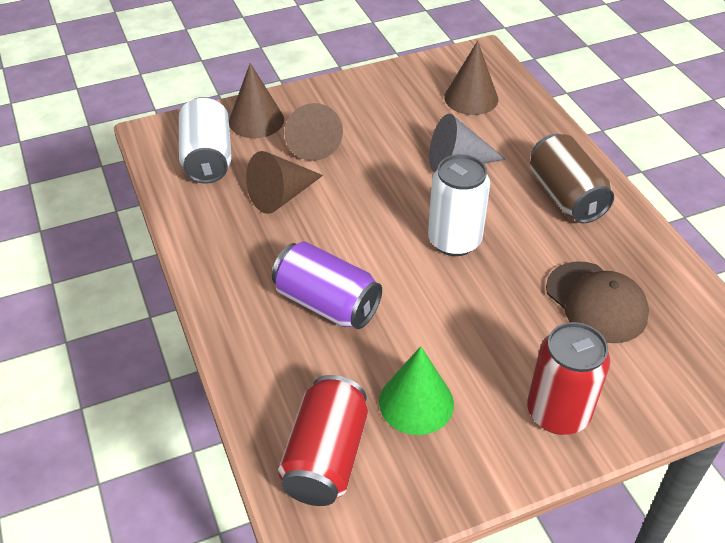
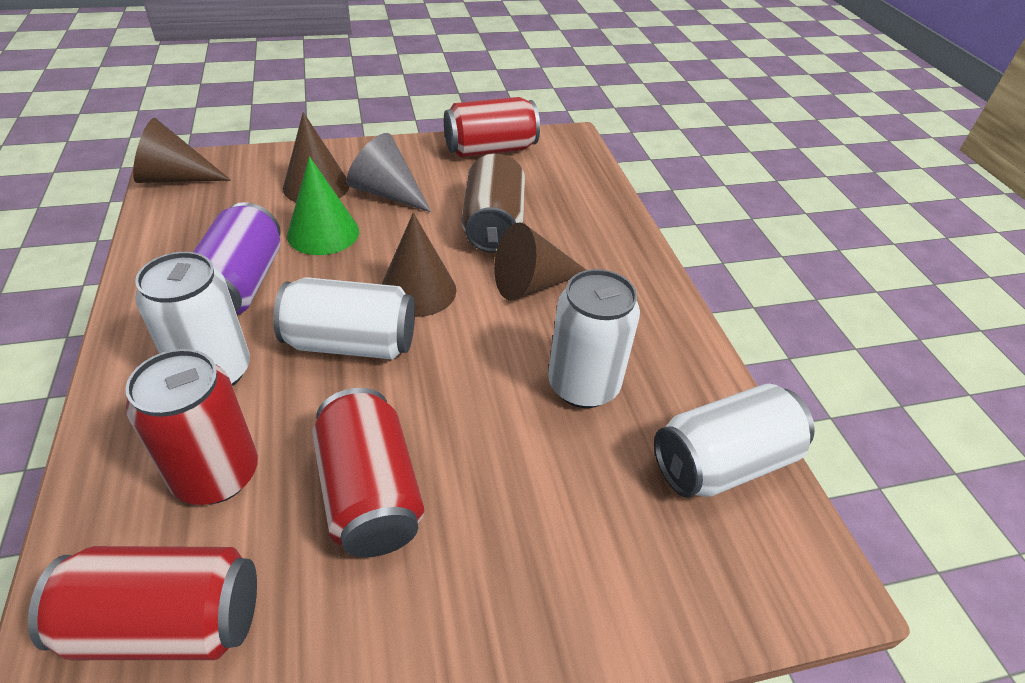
brown cap: 1 -> 0
red can: 2 -> 4
white can: 2 -> 4

